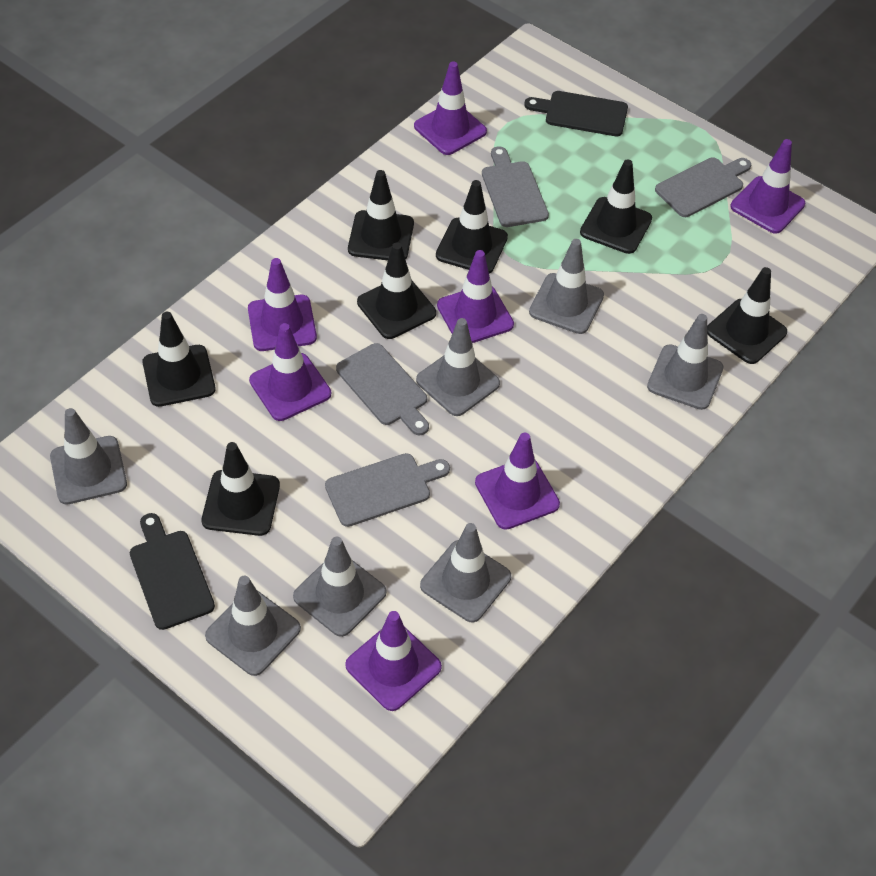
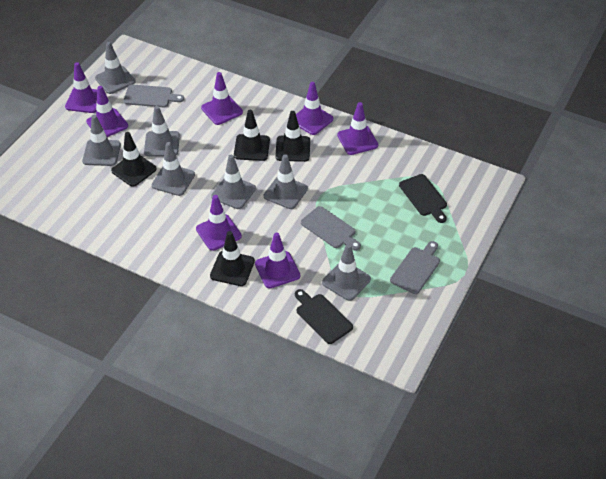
black traffic cone: 7 -> 4
grey cutting board: 4 -> 3

